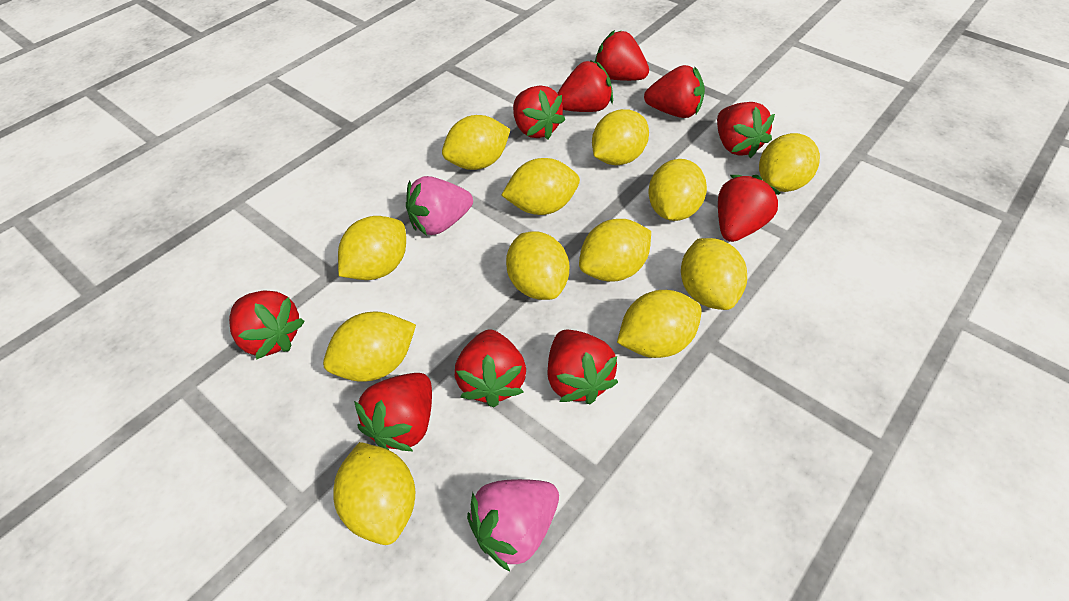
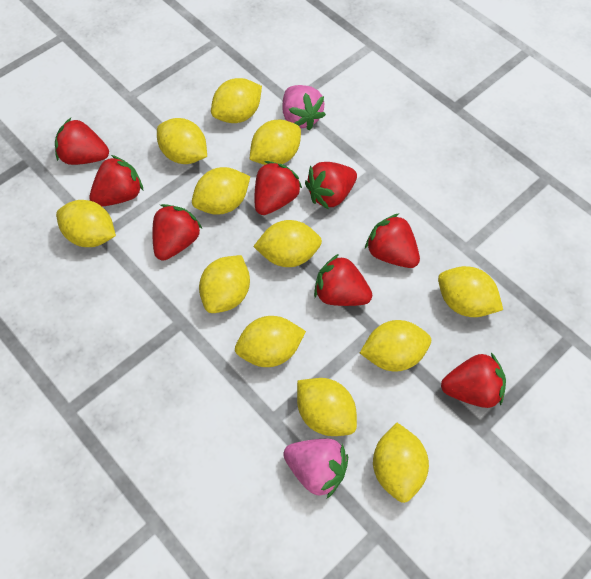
red strawberry: 10 -> 8

